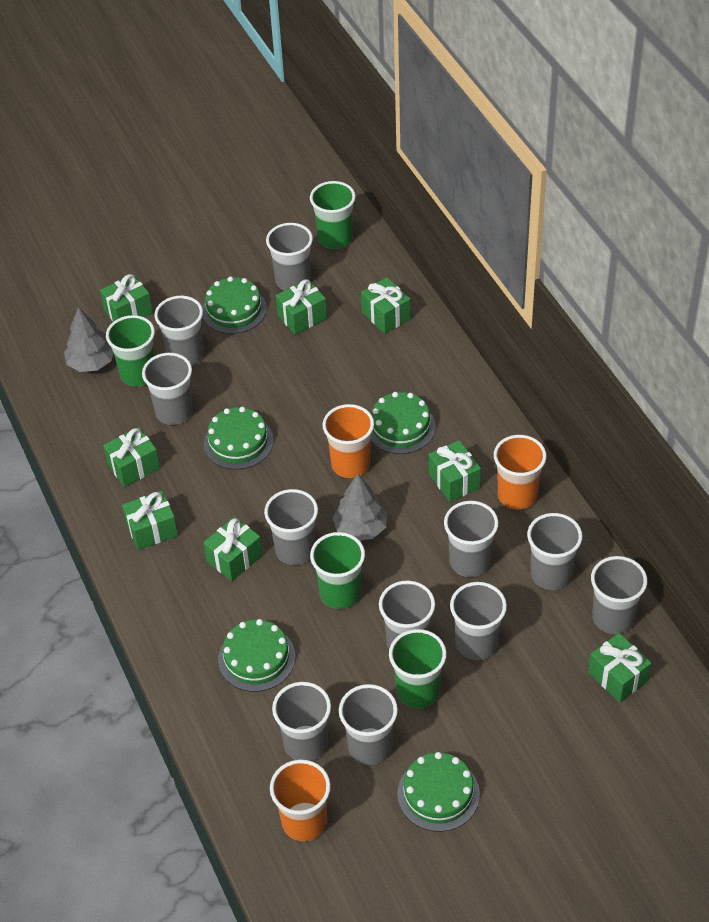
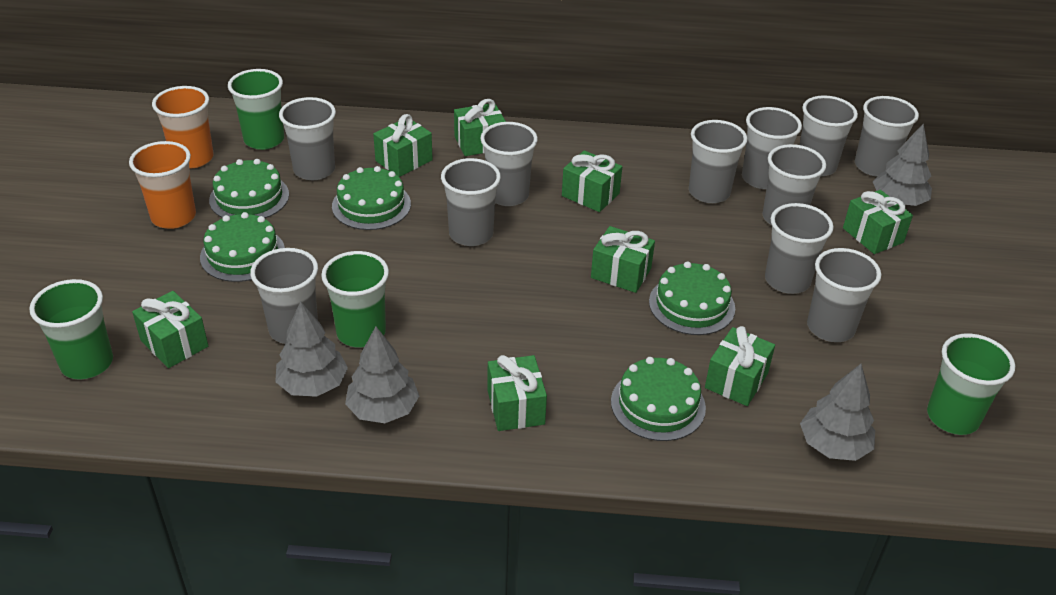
grey tree: 2 -> 4
orange cup: 3 -> 2

